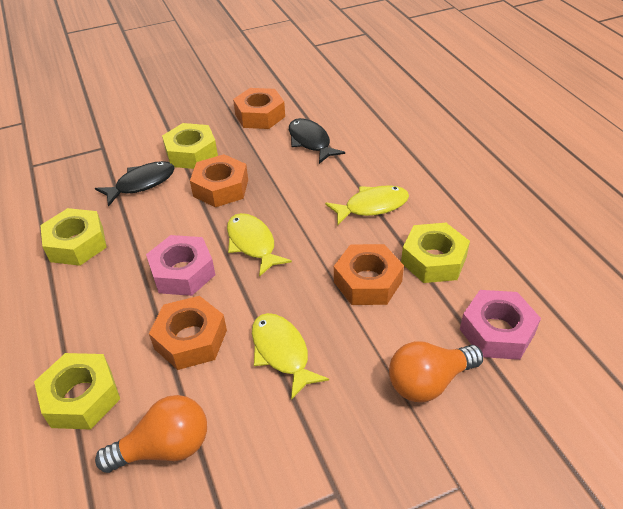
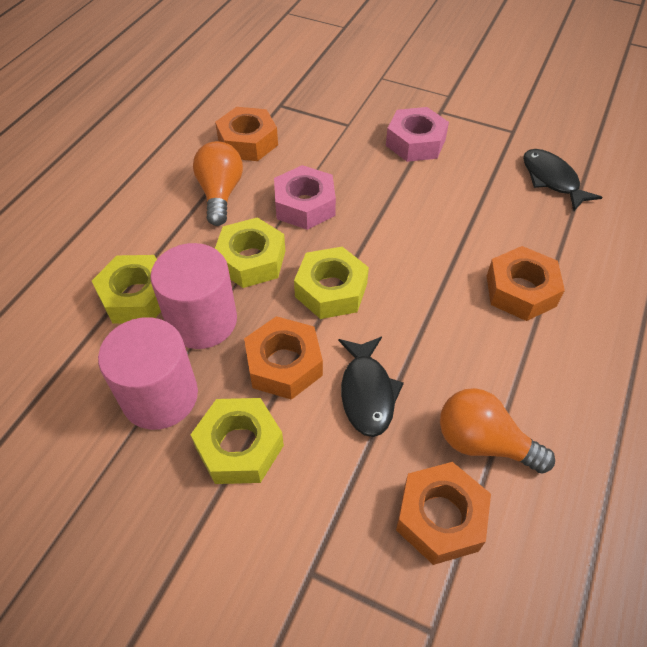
pink cylinder: 0 -> 2
yellow fish: 3 -> 0

